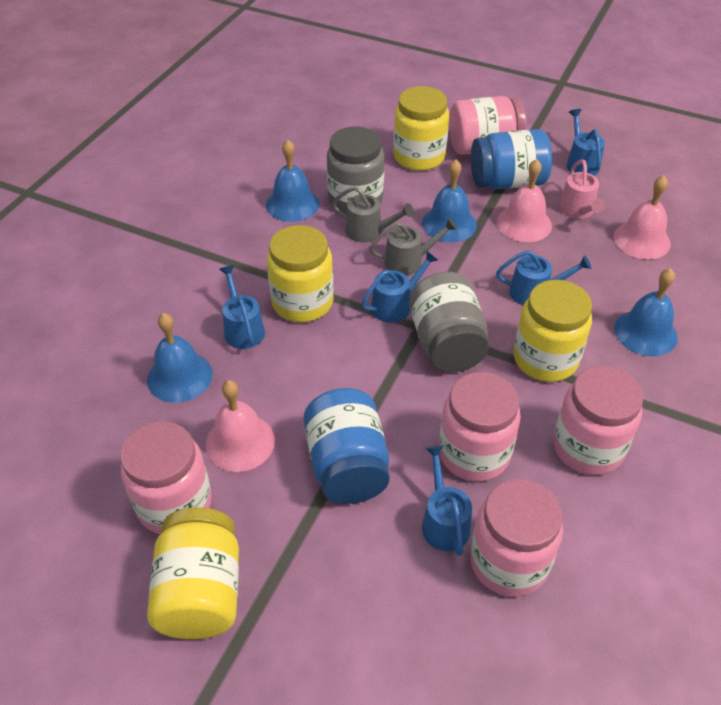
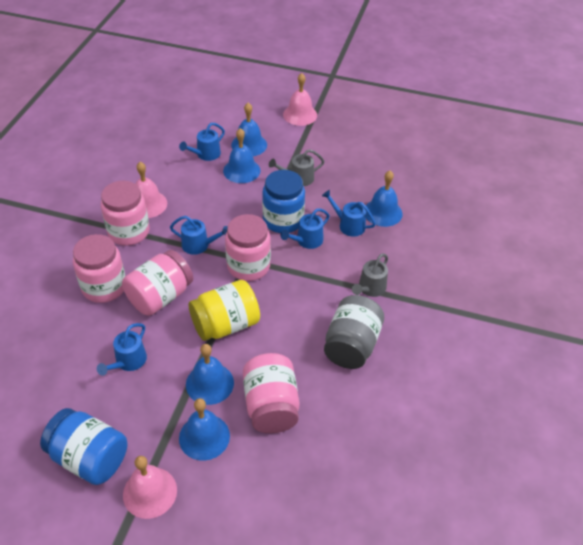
blue bell: 4 -> 5
grey jar: 2 -> 1
pink watering can: 1 -> 0
yellow jar: 4 -> 1

